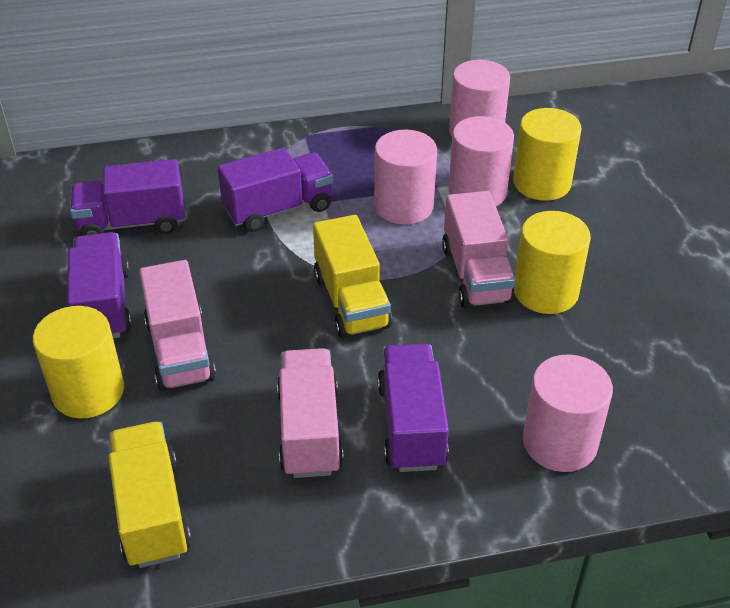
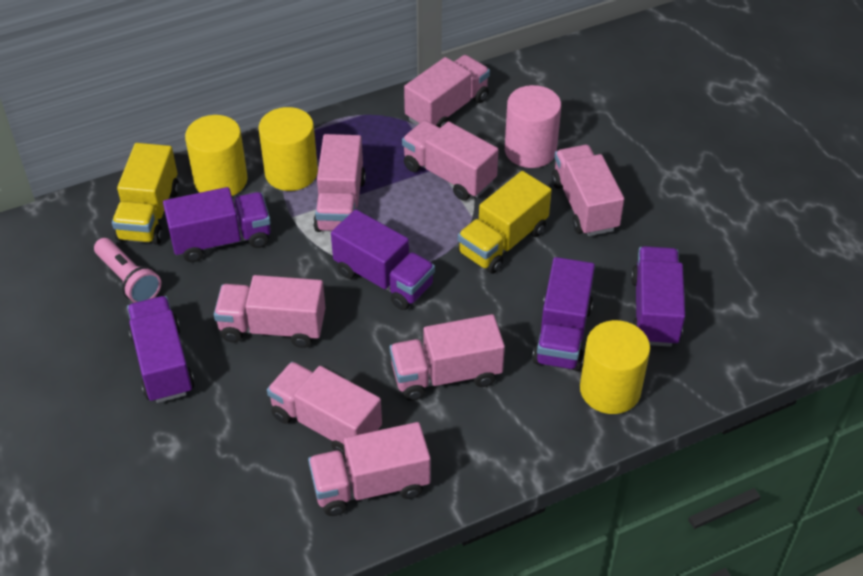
pink cylinder: 4 -> 1
pink flashlight: 0 -> 1
pink truck: 3 -> 8
purple truck: 4 -> 5

